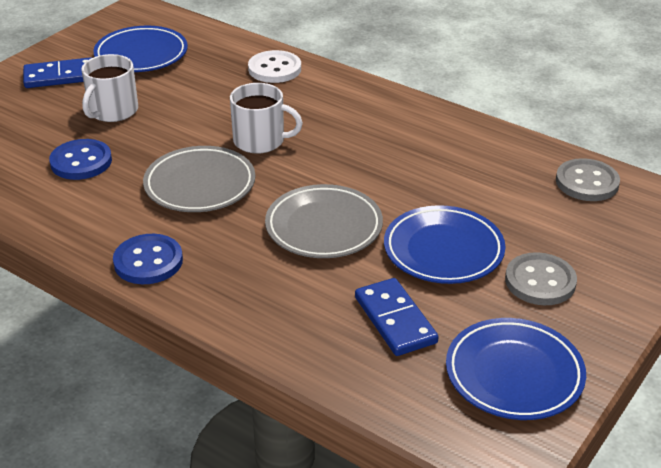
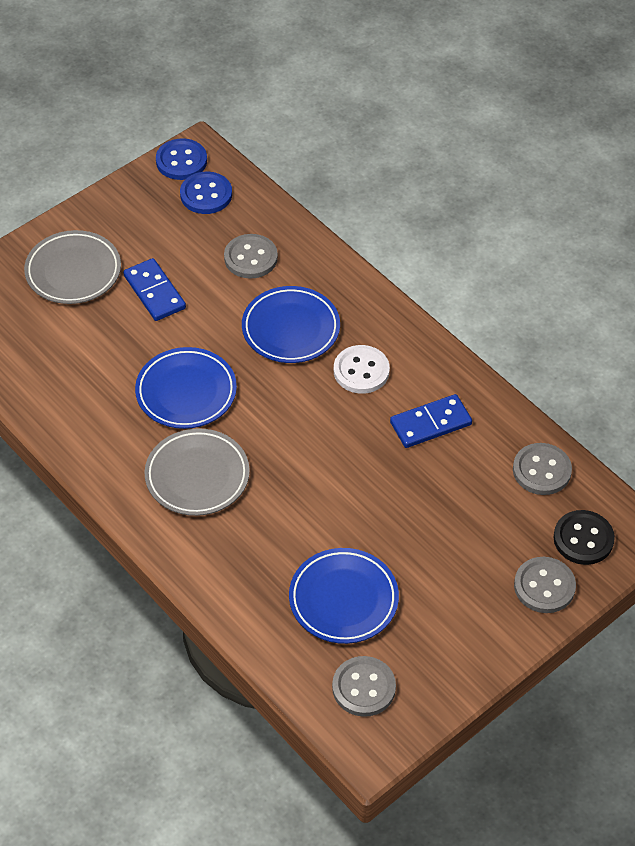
black button: 0 -> 1
grey button: 2 -> 4
white mug: 2 -> 0

